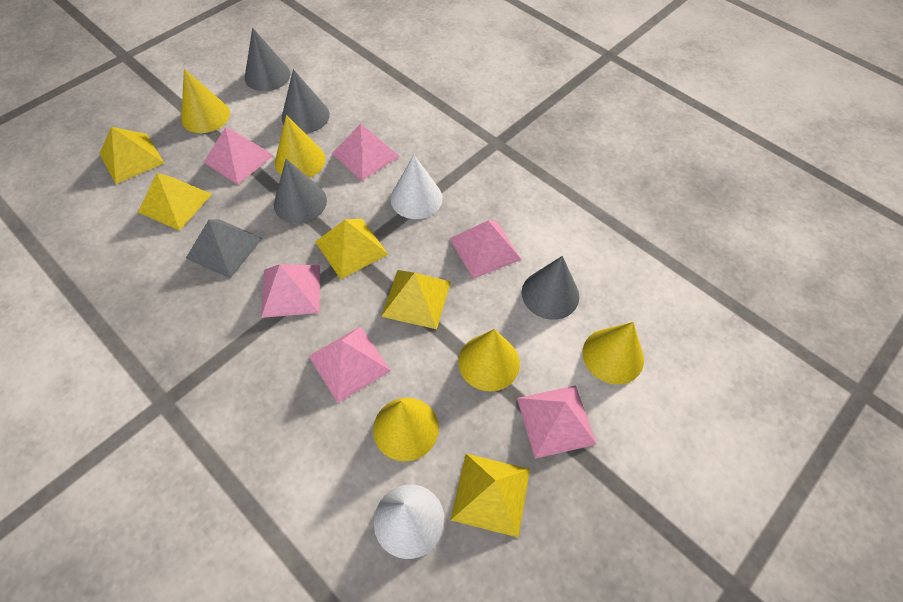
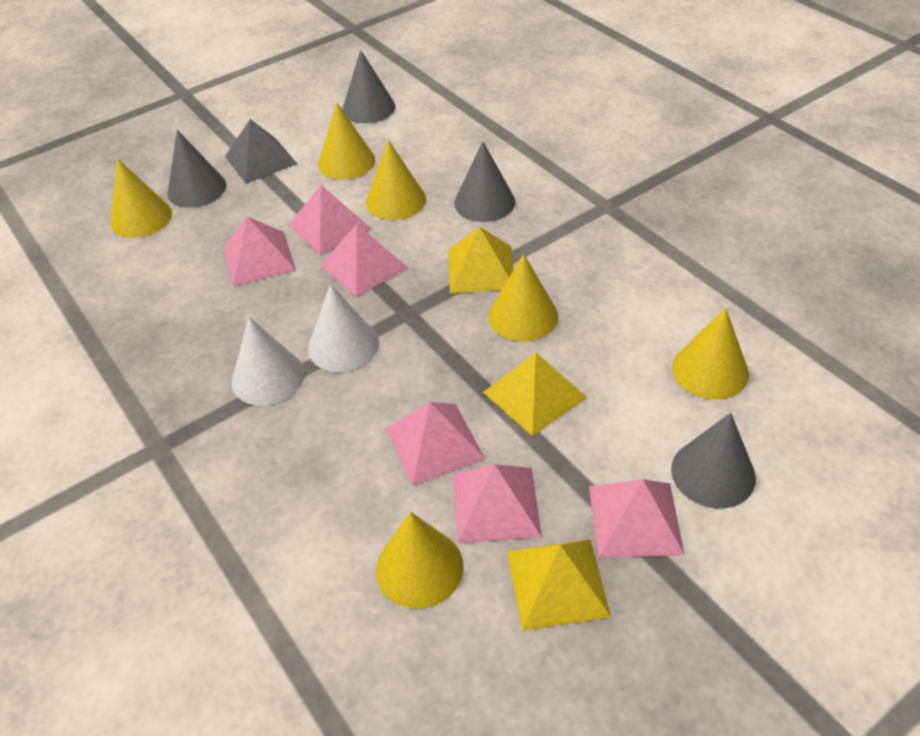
yellow cone: 5 -> 6
yellow pyramid: 5 -> 3

